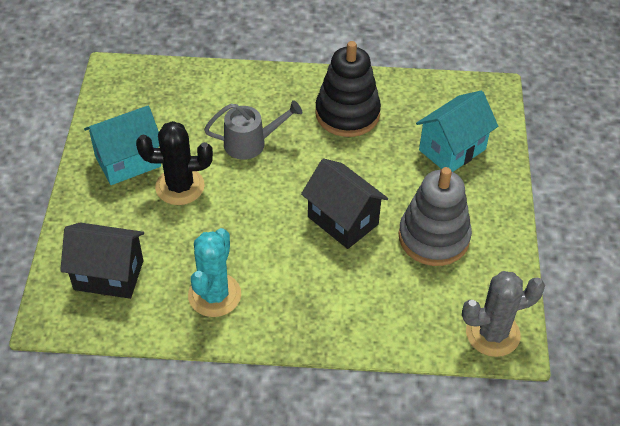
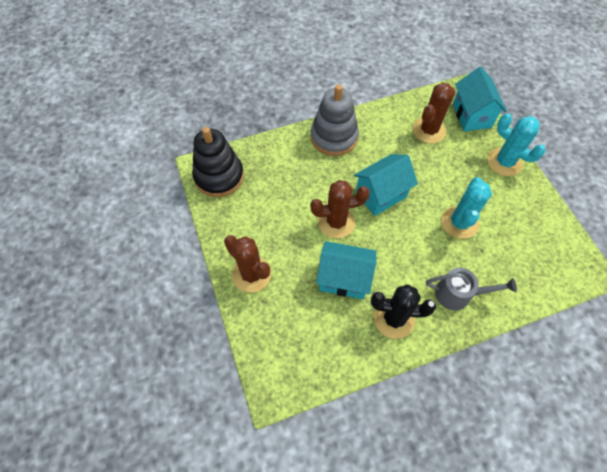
black house: 2 -> 0
brown cactus: 0 -> 3
grey cactus: 1 -> 0
turquoise cactus: 1 -> 2
turquoise house: 2 -> 3

